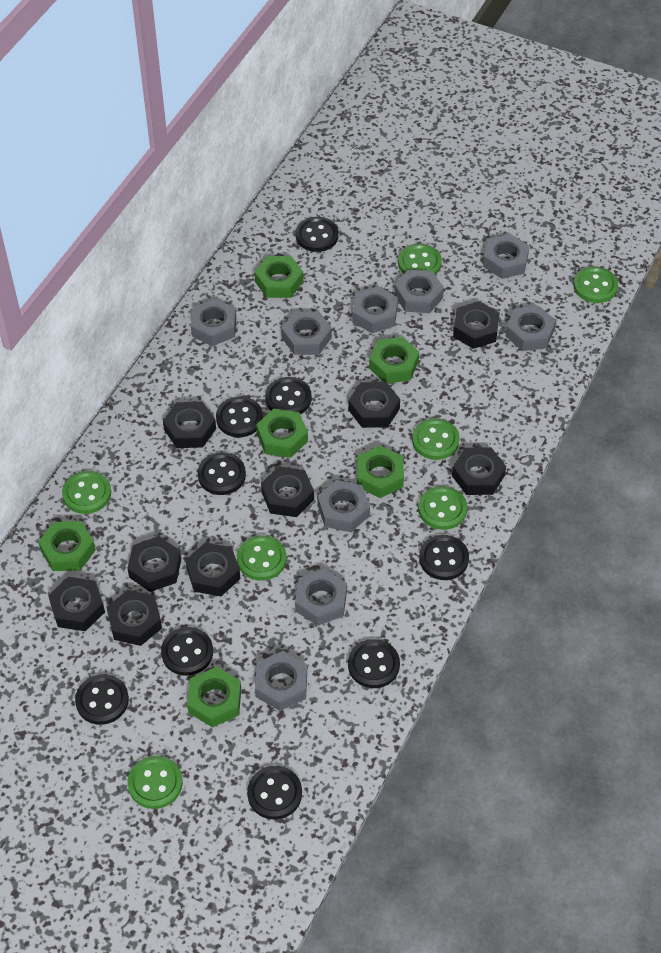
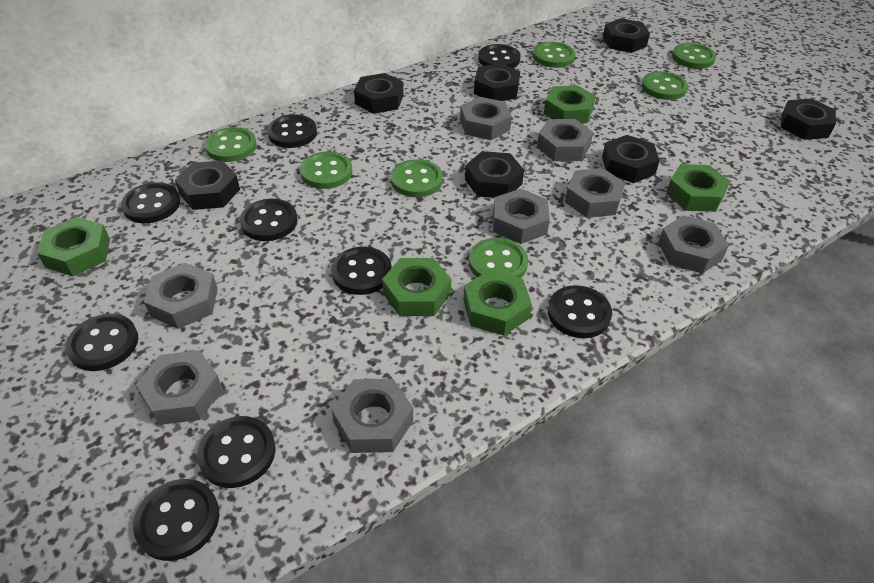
black nut: 9 -> 7
green nut: 6 -> 5
grey nut: 9 -> 8

